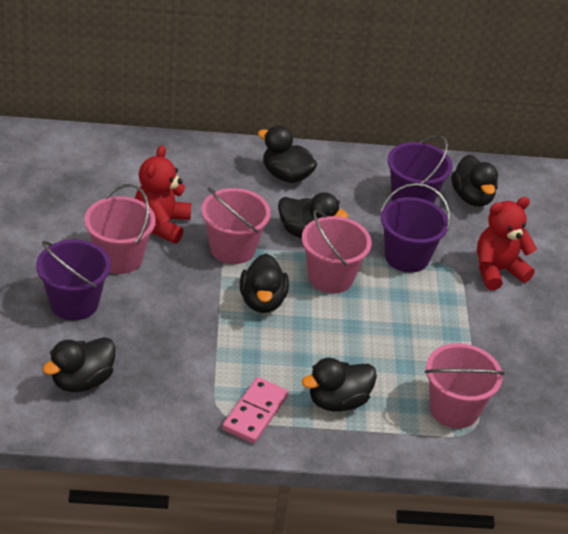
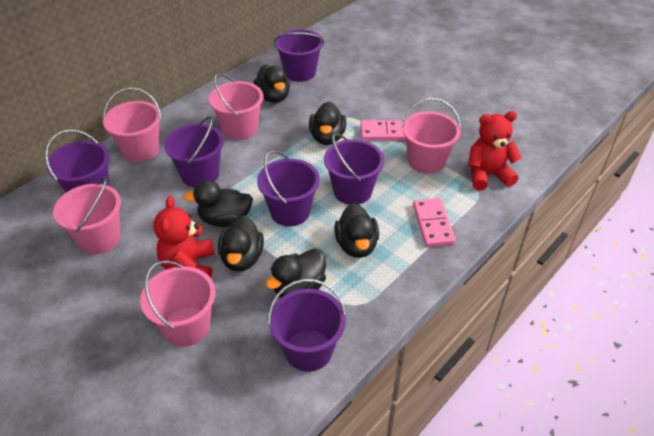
pink bucket: 4 -> 5
pink domino: 1 -> 2
purple bucket: 3 -> 6

